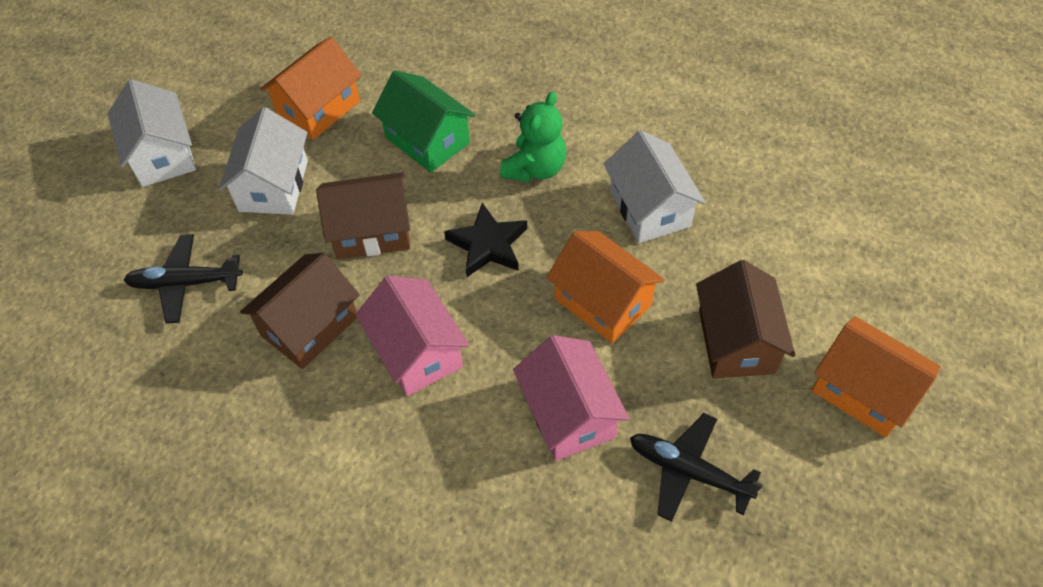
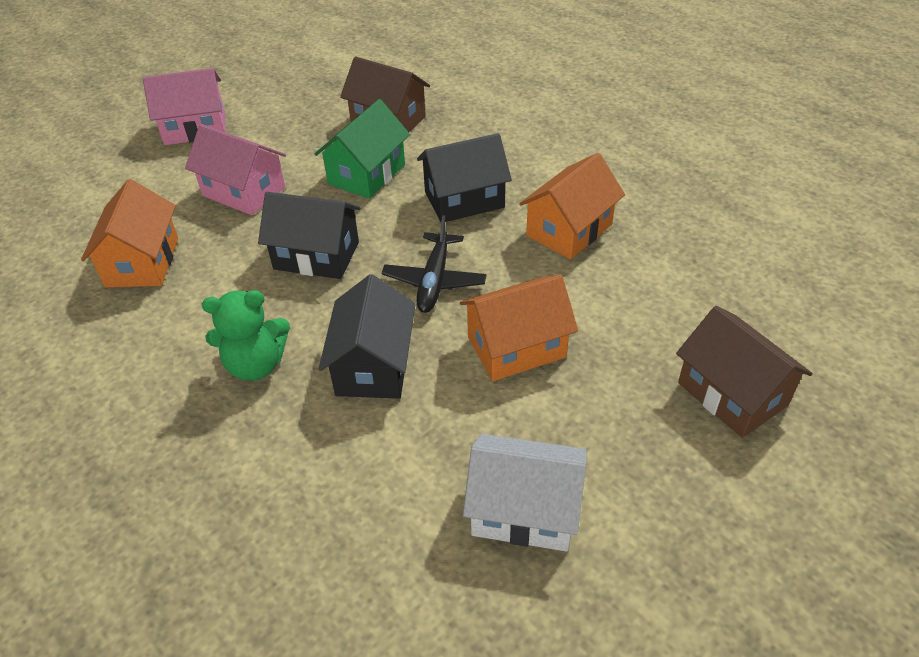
black house: 0 -> 3
black plane: 2 -> 1
black star: 1 -> 0
brown house: 3 -> 2
white house: 3 -> 1

